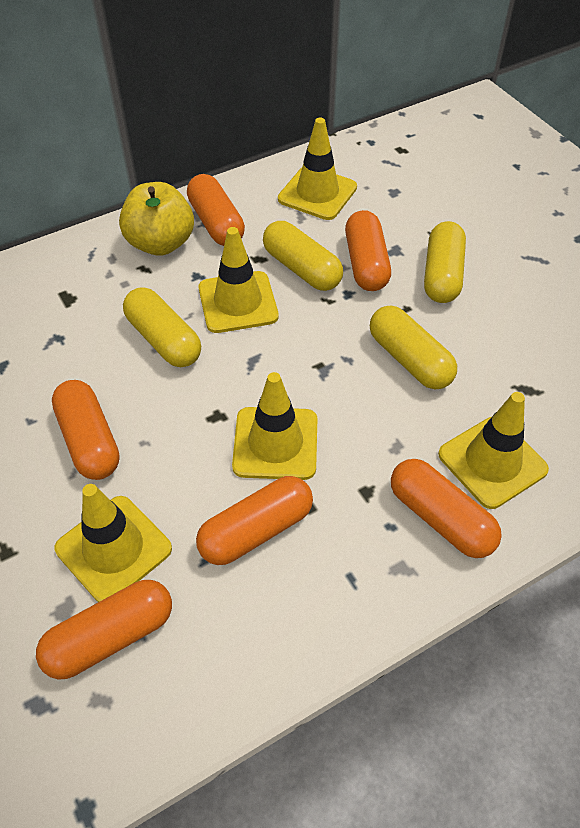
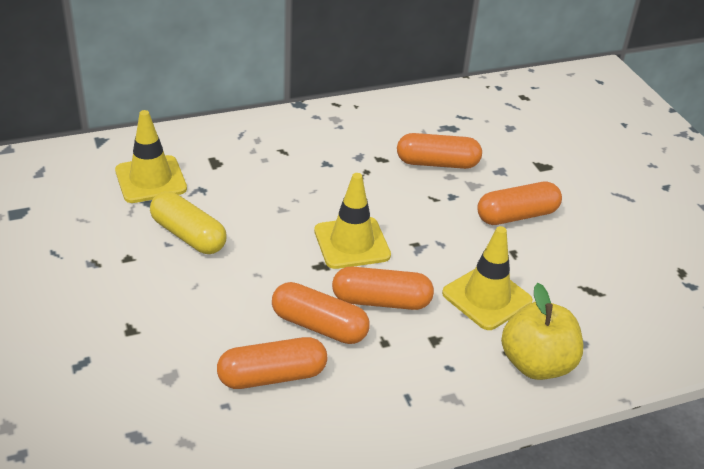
orange capsule: 6 -> 5
yellow capsule: 4 -> 1
yellow traffic cone: 5 -> 3

